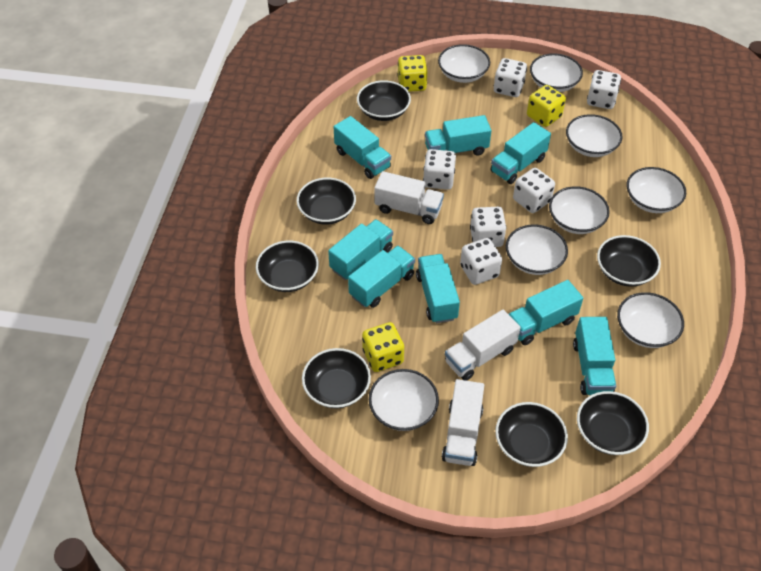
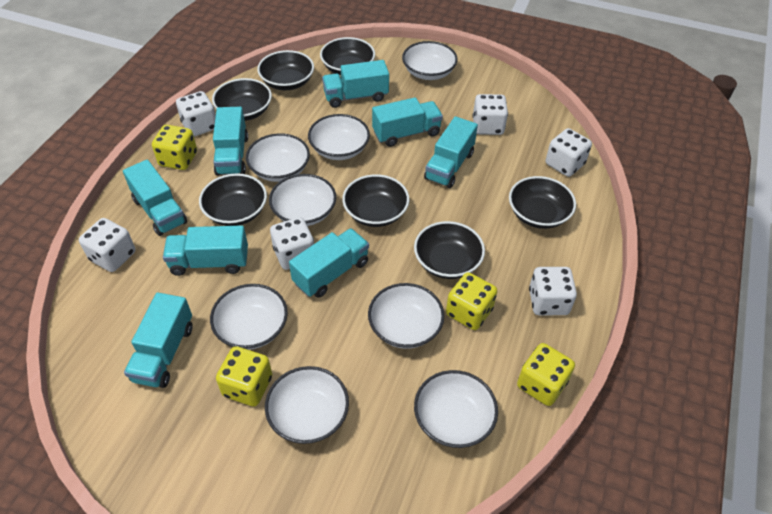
white truck: 3 -> 0
yellow dice: 3 -> 4

